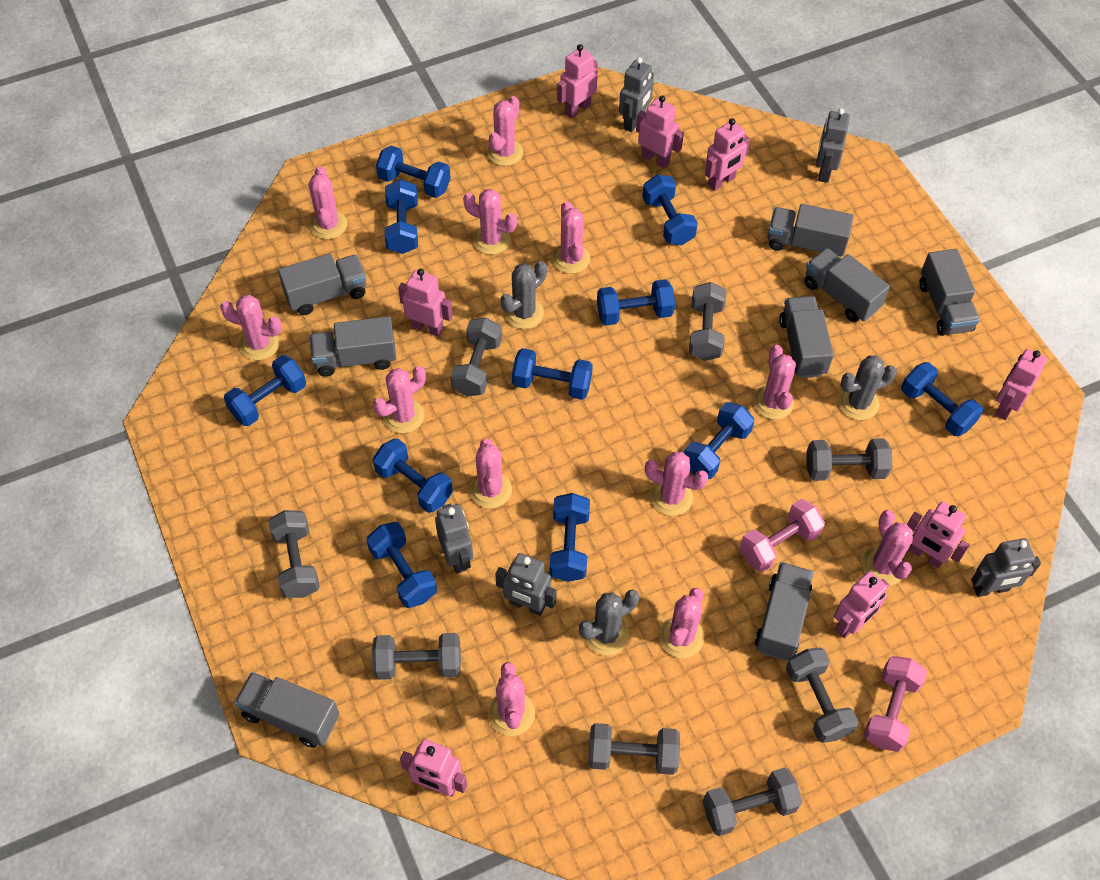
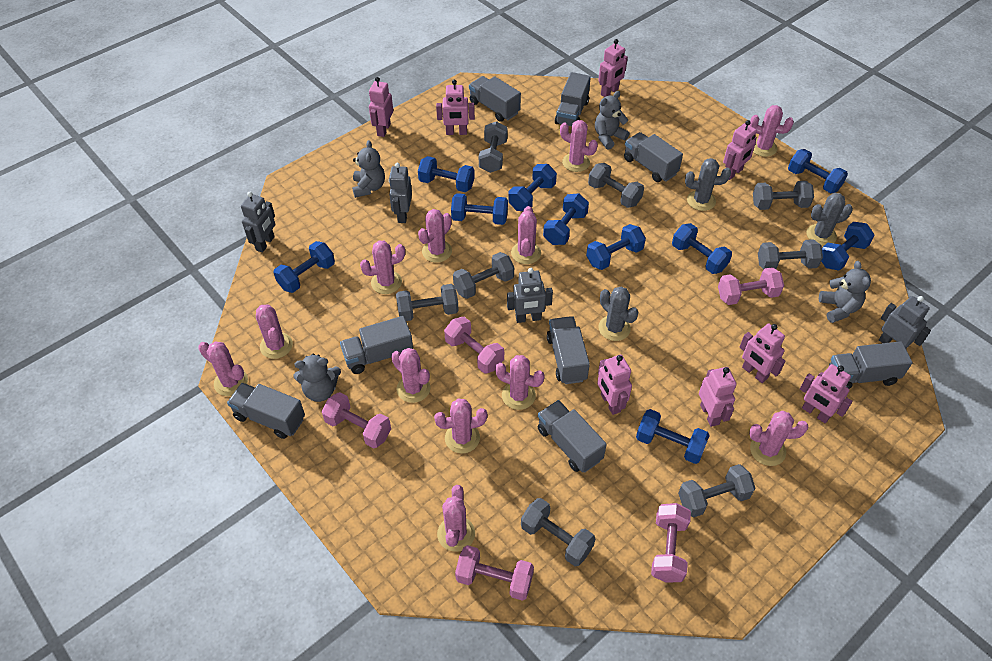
blue dumbbell: 11 -> 10
grey robot: 5 -> 4
grey teddy bear: 0 -> 4
pink dumbbell: 2 -> 5

